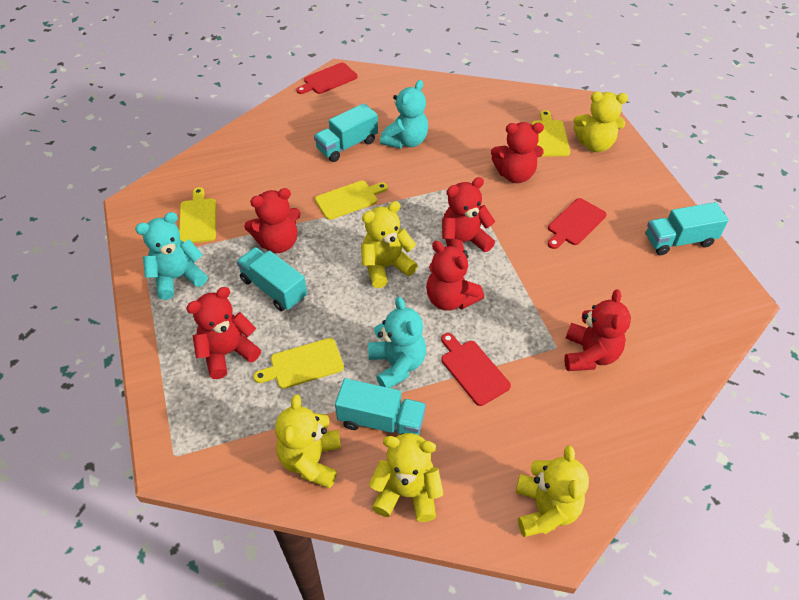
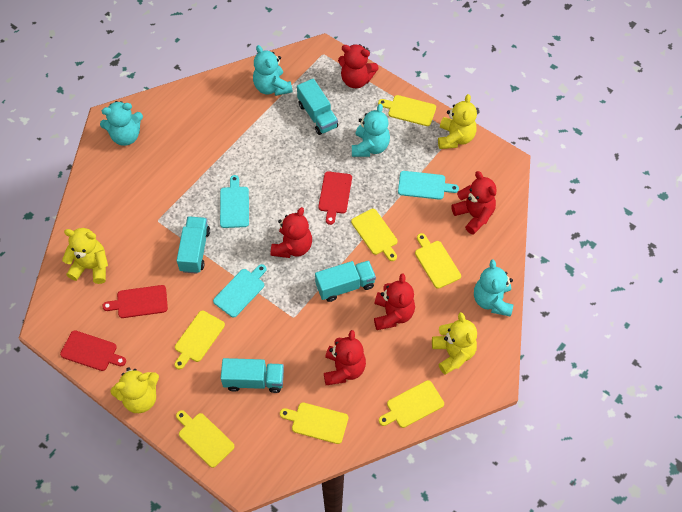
red teddy bear: 6 -> 5
turquoise cutting board: 0 -> 3
turquoise teddy bear: 3 -> 4
yellow cutting board: 4 -> 7
yellow teddy bear: 5 -> 4

